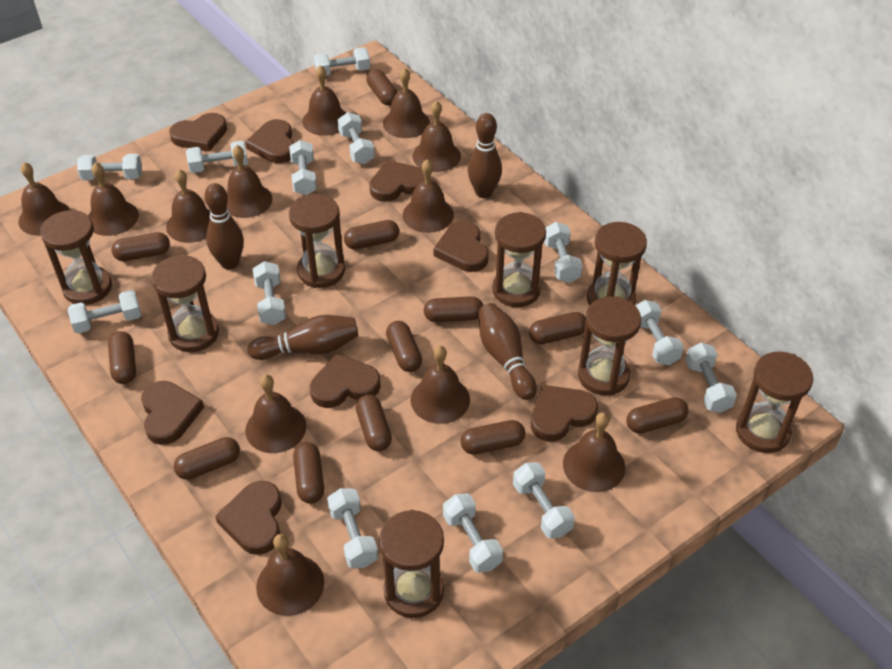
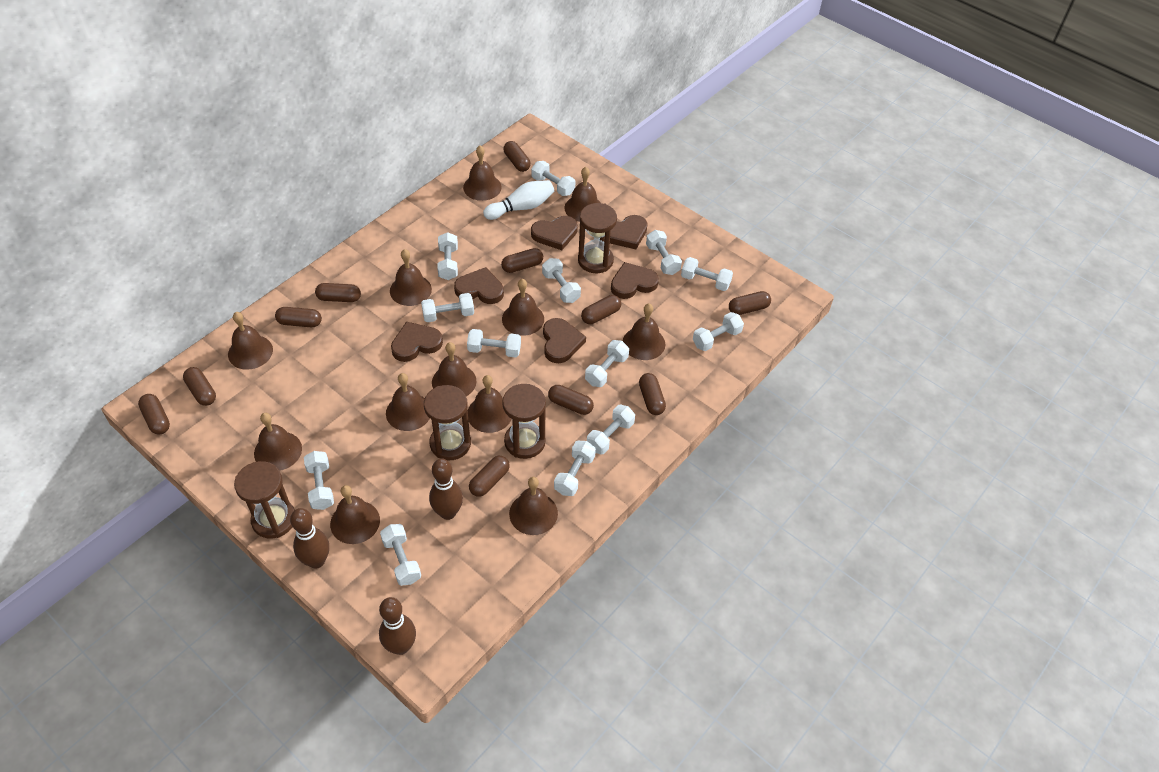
brown bowling pin: 4 -> 3
brown capsule: 12 -> 11
brown heart: 8 -> 6
brown hourglass: 8 -> 4
white bowling pin: 0 -> 1

